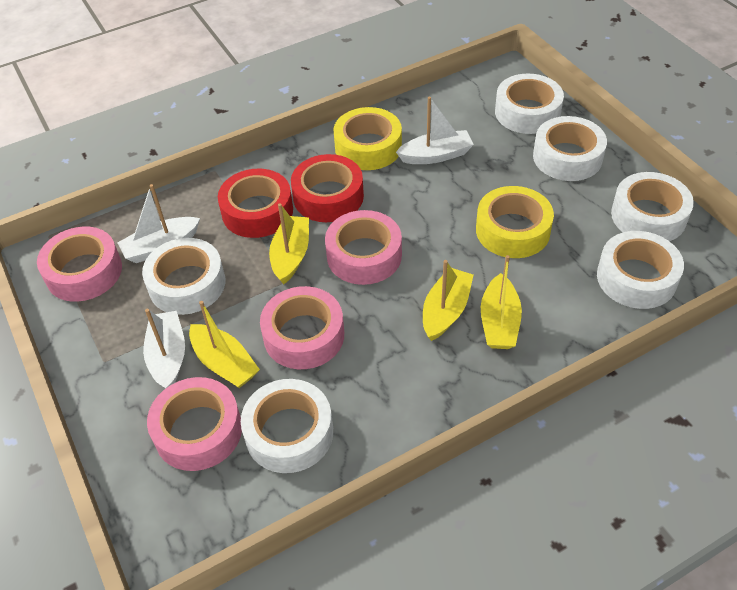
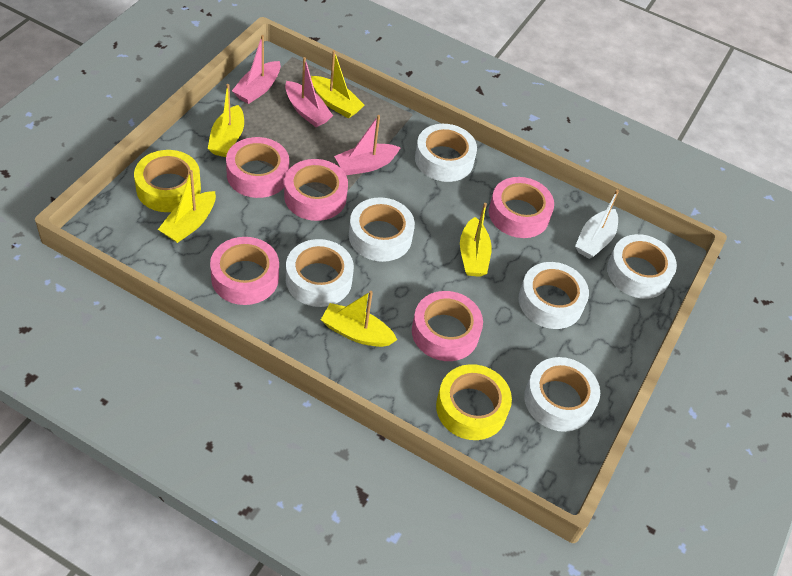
pink boat: 0 -> 3
pink tape: 4 -> 5
red tape: 2 -> 0
white boat: 3 -> 1
yellow boat: 4 -> 5

